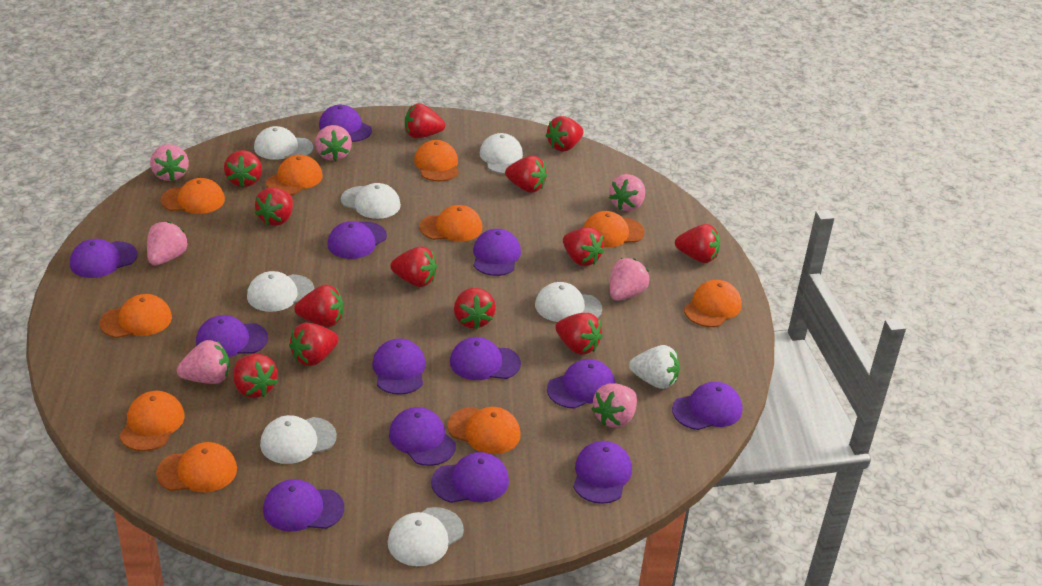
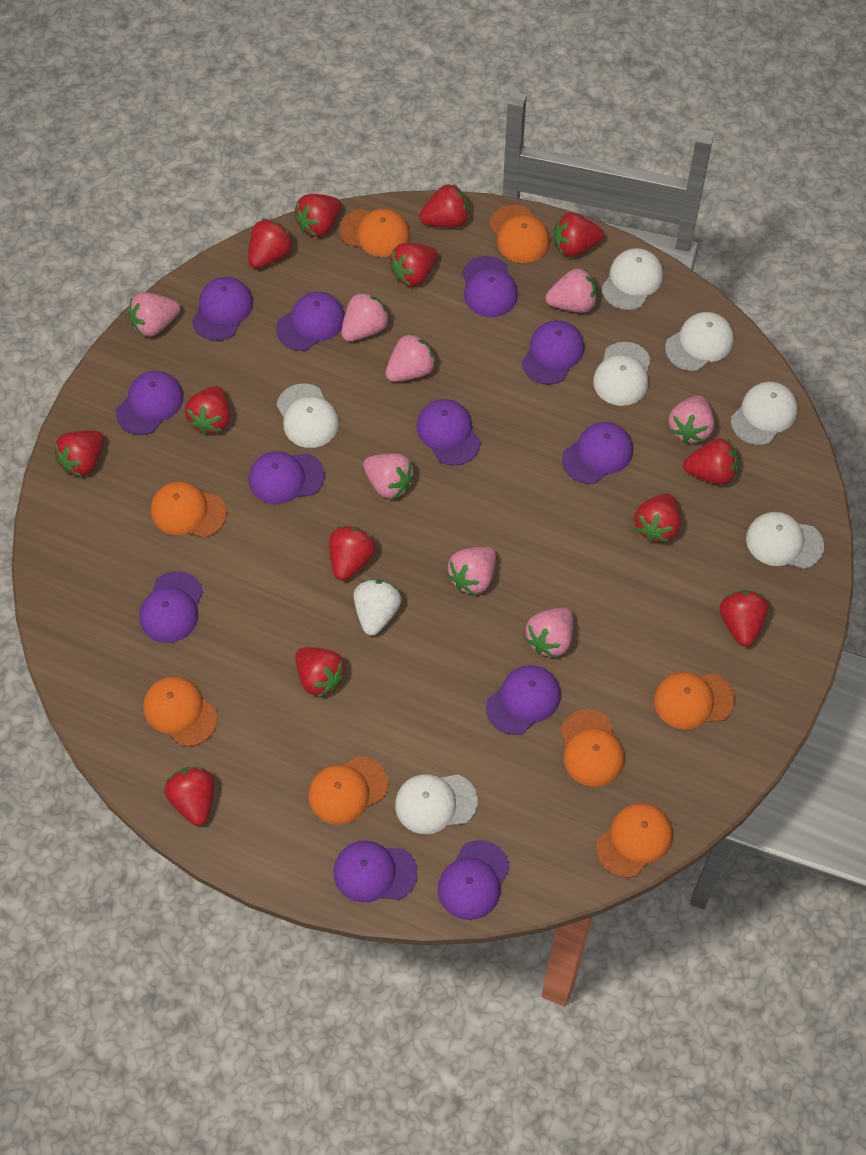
orange cap: 10 -> 8
pink strawberry: 7 -> 8
purple cap: 13 -> 12

